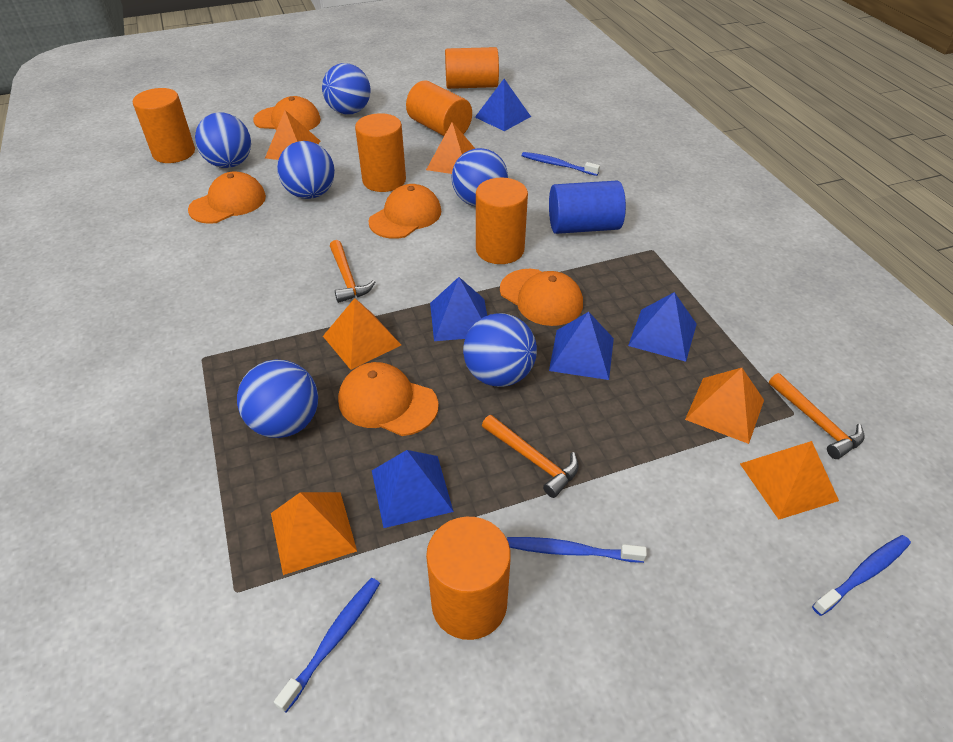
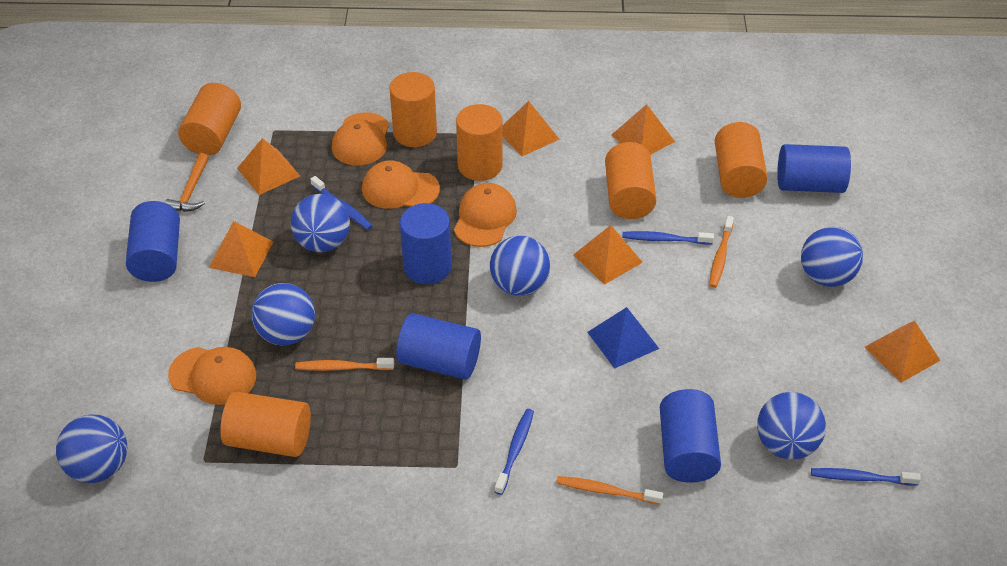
blue cylinder: 1 -> 5
blue pyramid: 5 -> 1
orange cap: 5 -> 4
orange hammer: 3 -> 1
orange toothbrush: 0 -> 3

